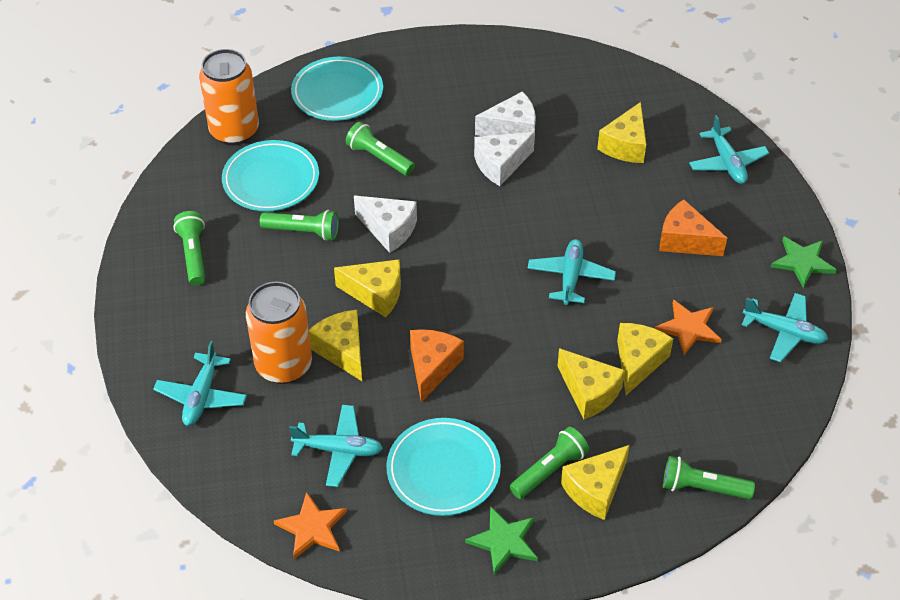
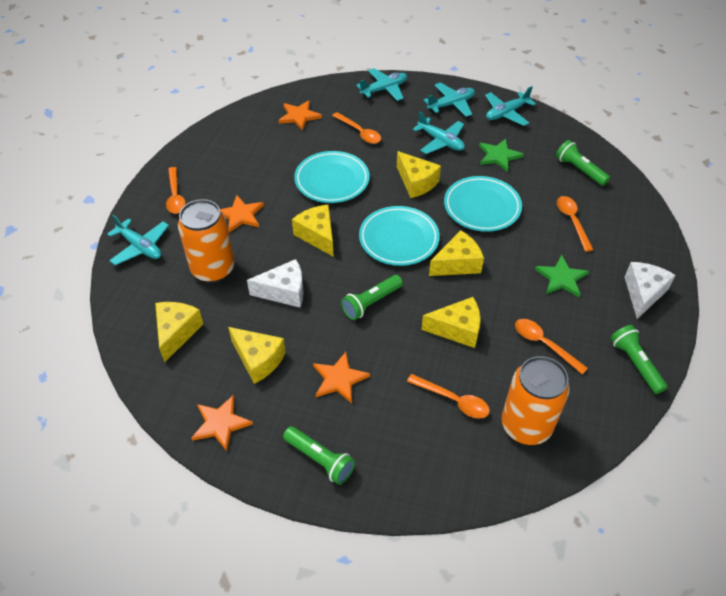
green flashlight: 5 -> 4
orange cheese: 2 -> 0
orange spoon: 0 -> 5
orange star: 2 -> 4
white cheese: 3 -> 2

